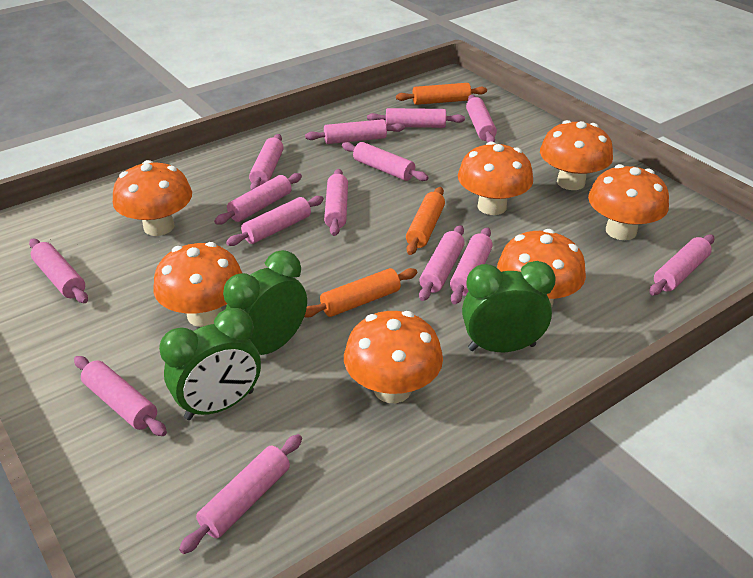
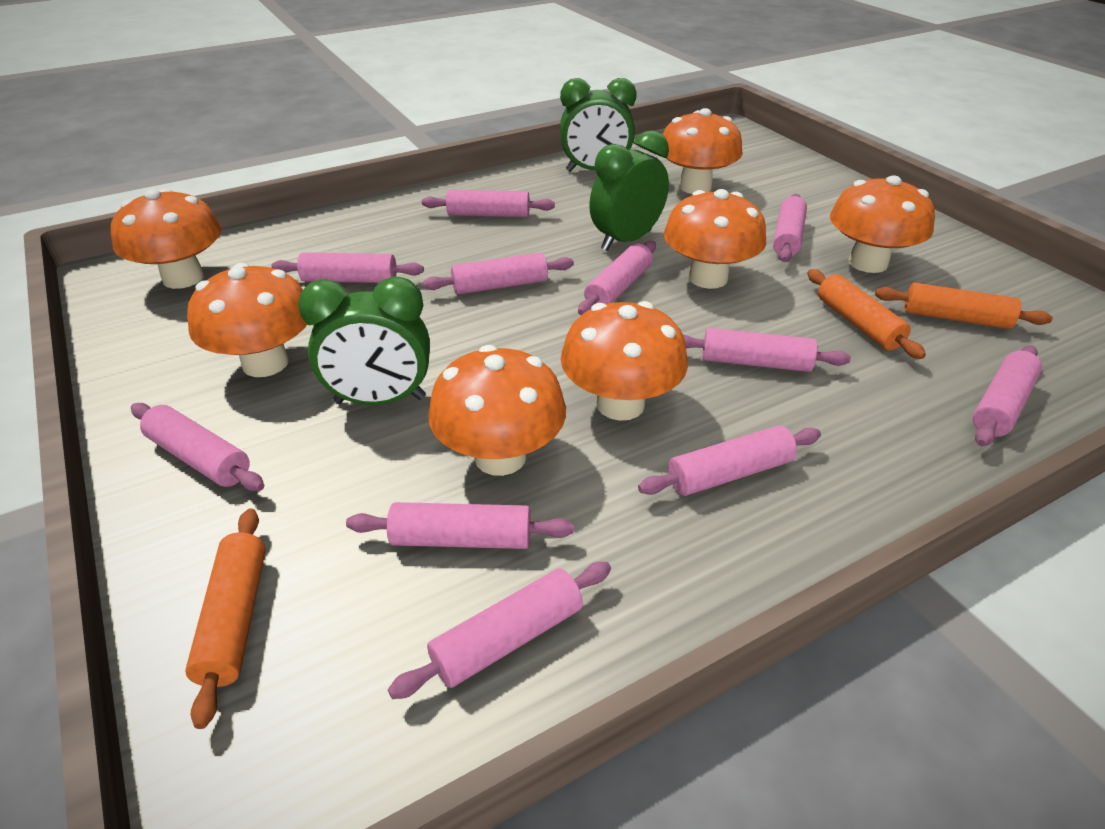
pink rolling pin: 14 -> 11

